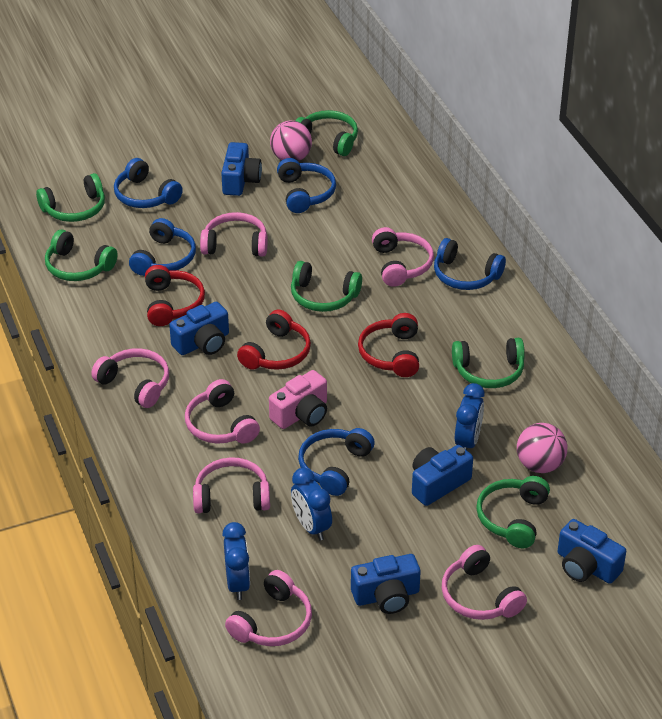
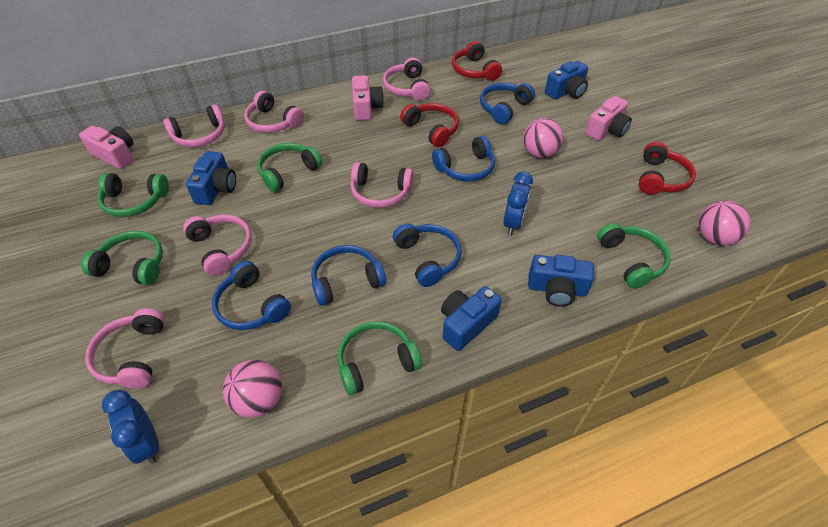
blue camera: 5 -> 4
blue clock: 3 -> 2
green headphones: 6 -> 5
pink ball: 2 -> 3
pink camera: 1 -> 3
pink headphones: 7 -> 6

